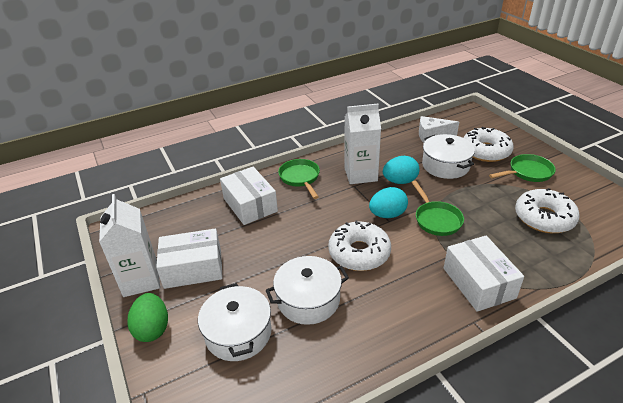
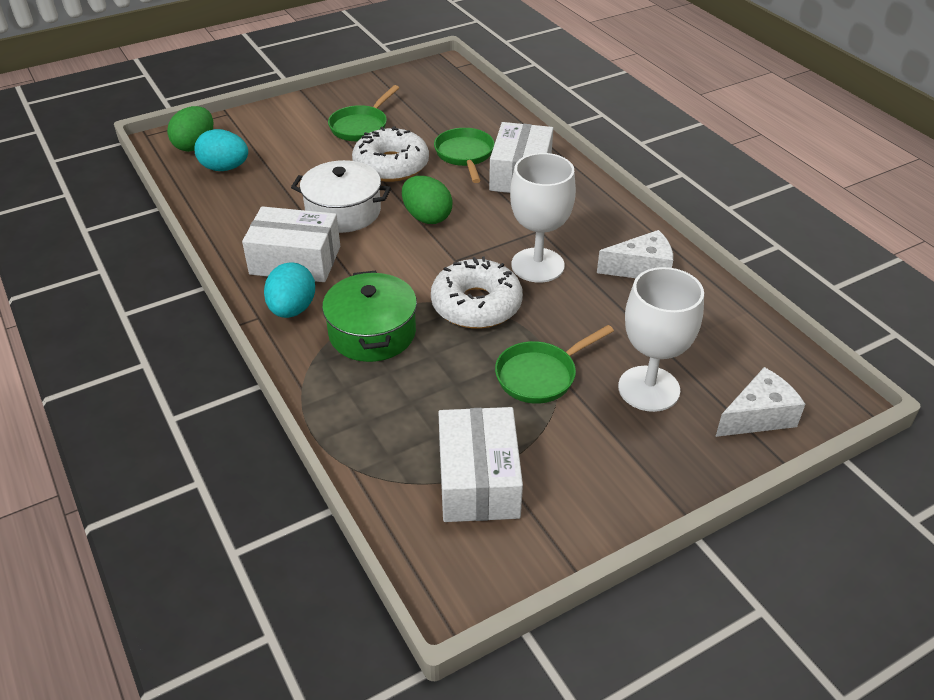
green egg: 1 -> 2
green pot: 0 -> 1
white carton: 2 -> 0
white cheese: 1 -> 2
white donut: 3 -> 2
white goblet: 0 -> 2
white pot: 3 -> 1

